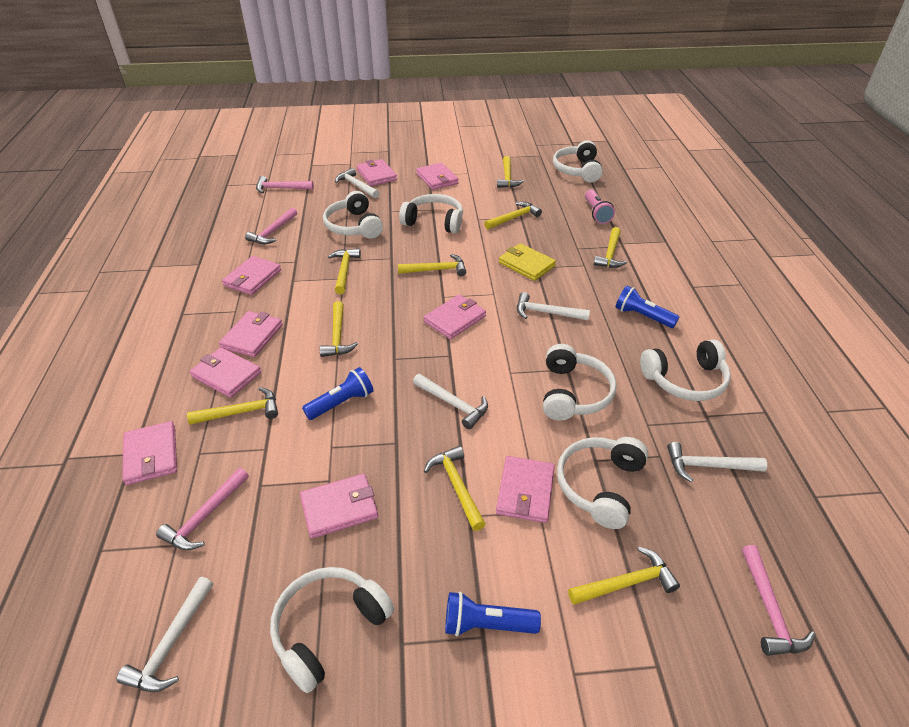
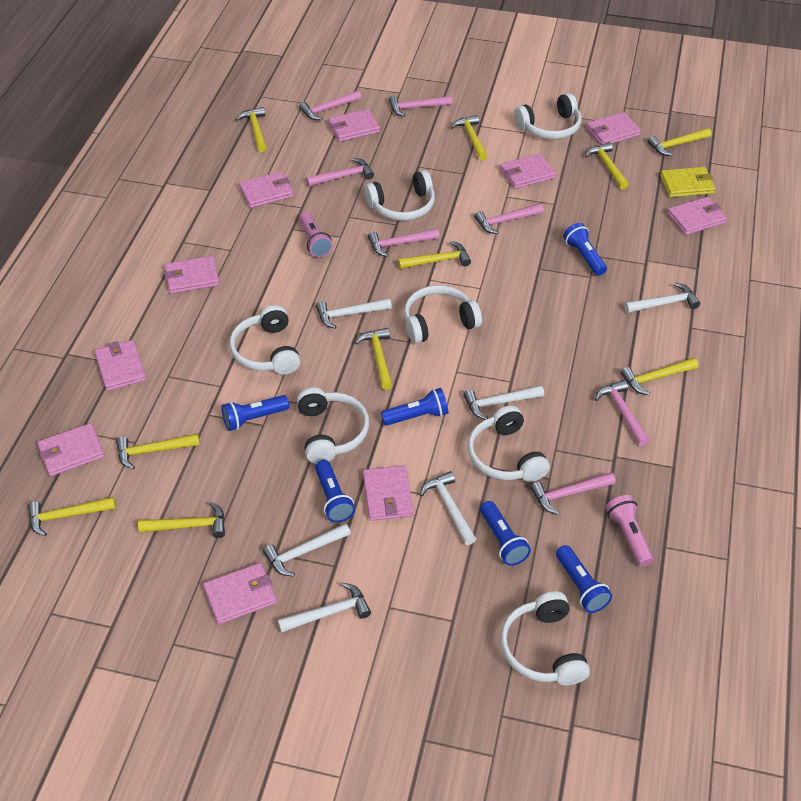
blue flashlight: 3 -> 6
pink flashlight: 1 -> 2
pink hammer: 4 -> 7
pink wallet: 9 -> 10
white hammer: 5 -> 6
yellow hammer: 9 -> 10

